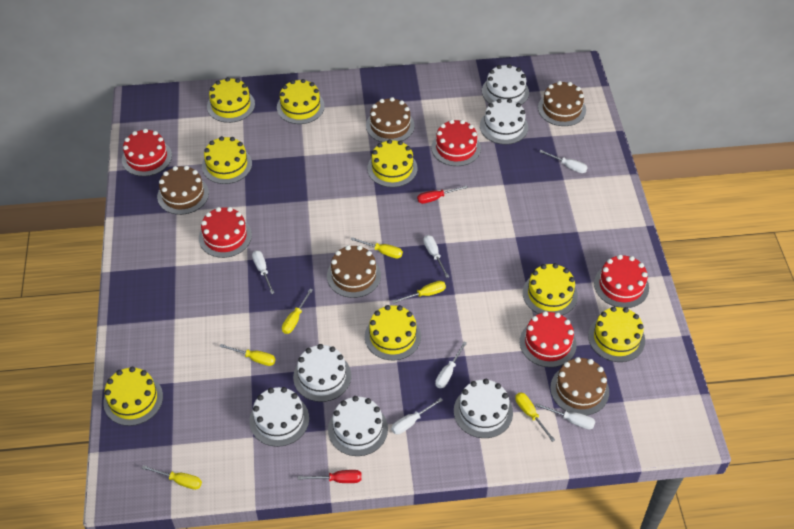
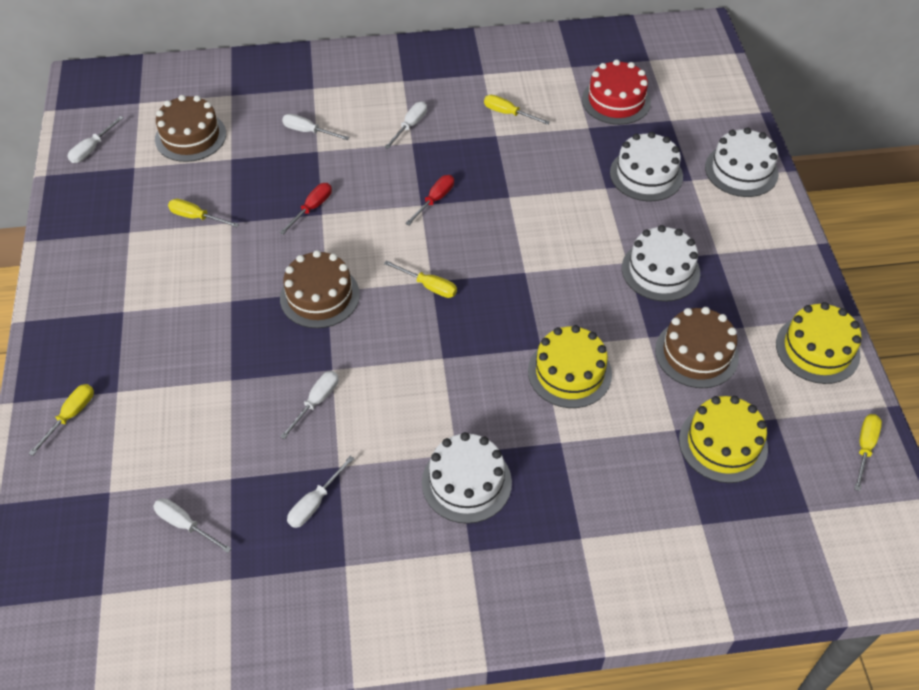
brown cake: 5 -> 3
red cake: 5 -> 1
white cake: 6 -> 4
yellow cake: 8 -> 3
yellow screwdriver: 6 -> 5

